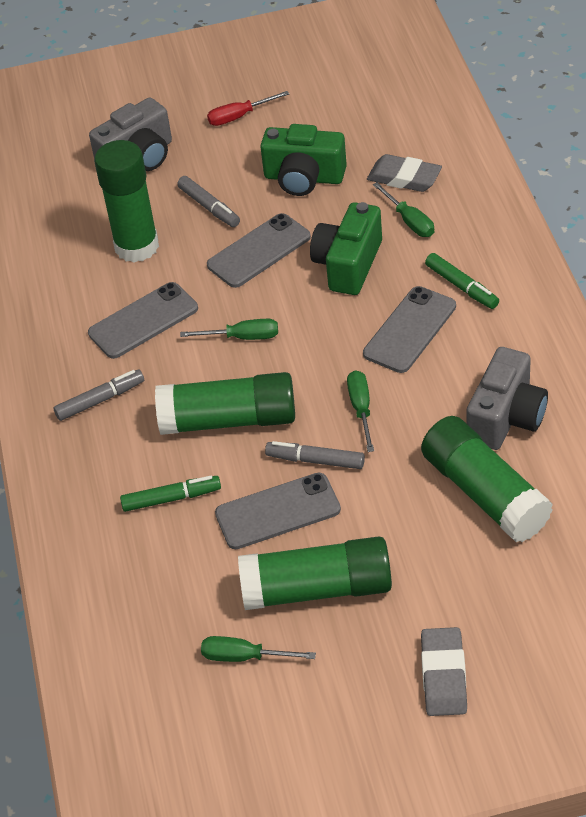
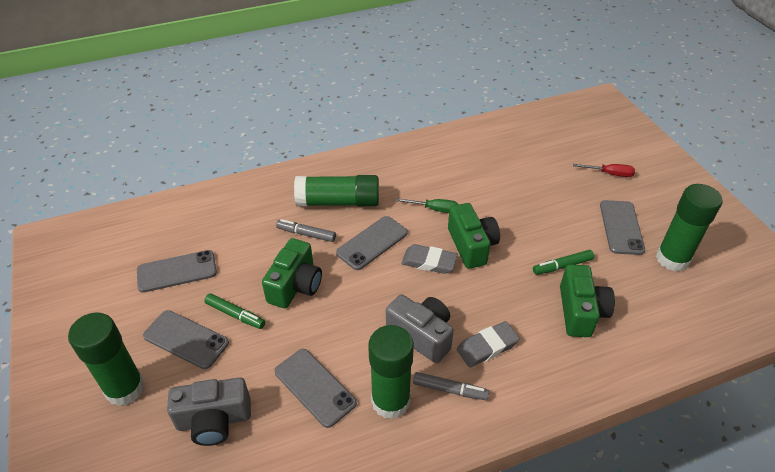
green camera: 2 -> 3
green screwdriver: 4 -> 1
grey marker: 3 -> 2
grey phone: 4 -> 5

